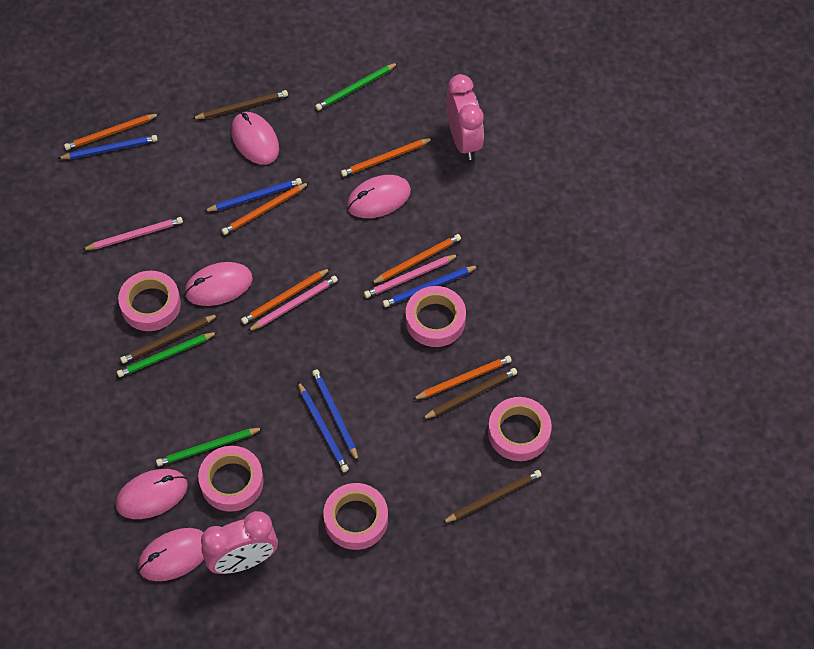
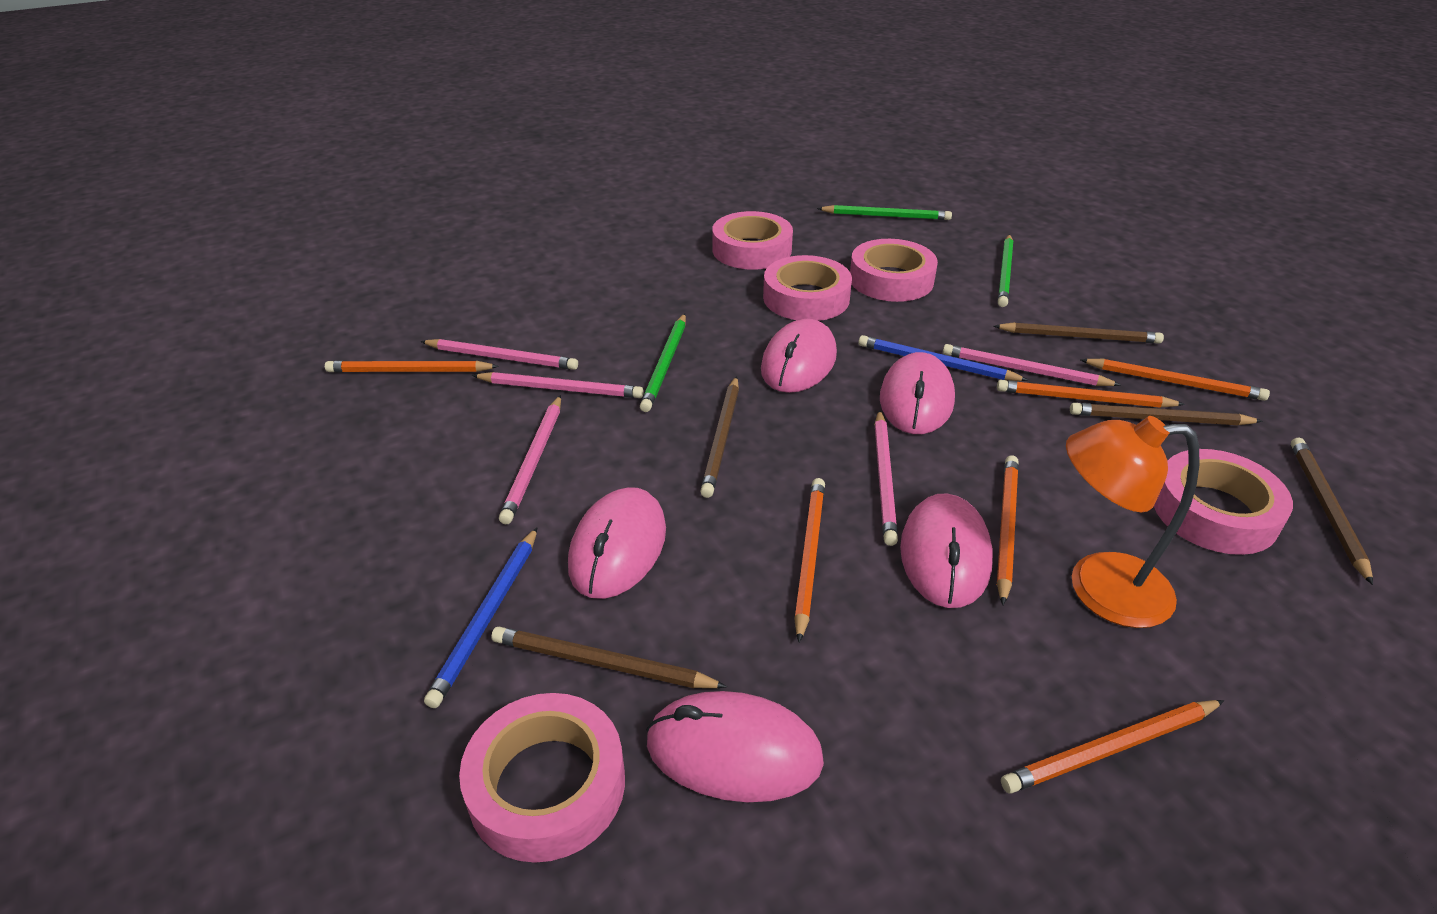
blue pencil: 5 -> 2
brown pencil: 4 -> 5
orange lamp: 0 -> 1
pink clock: 2 -> 0
pink pencil: 3 -> 5

